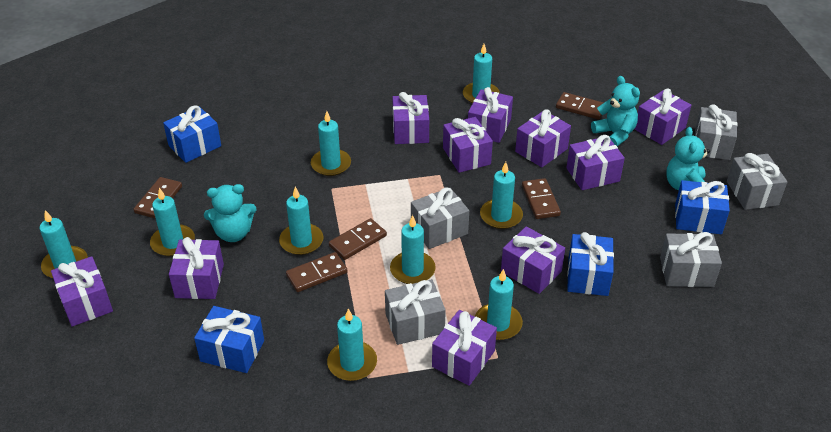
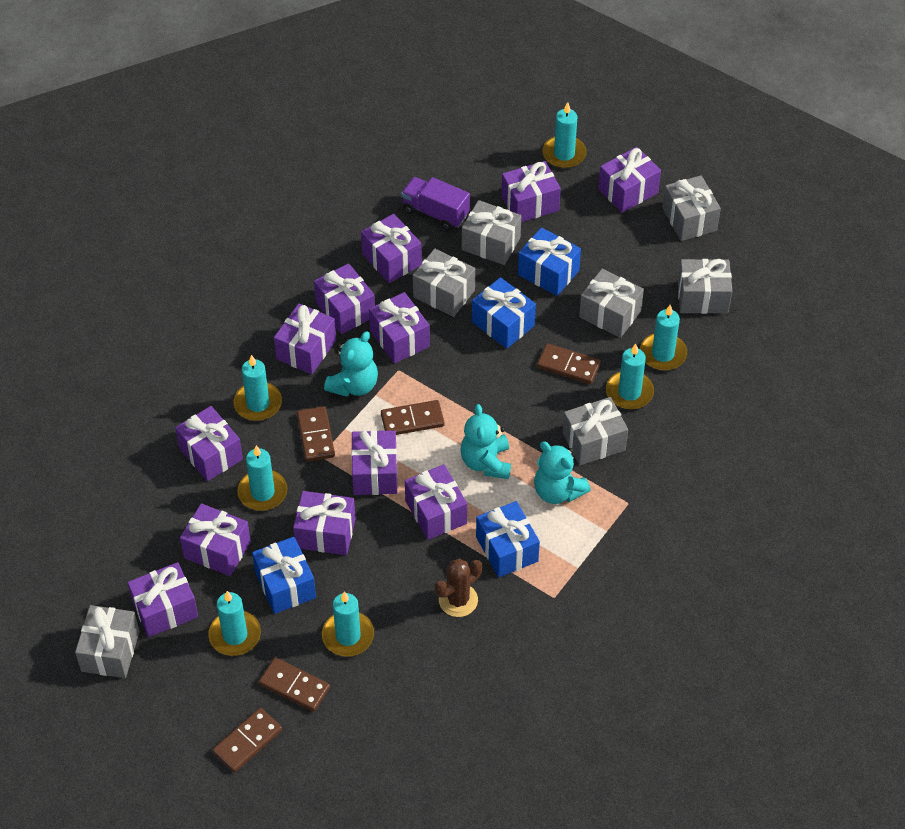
brown cactus: 0 -> 1
grey gift: 5 -> 7
purple gift: 10 -> 12
purple truck: 0 -> 1
turquoise candle: 9 -> 7

